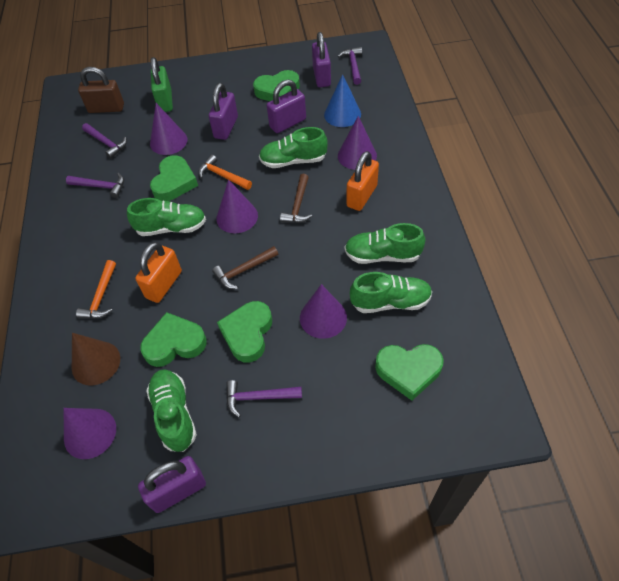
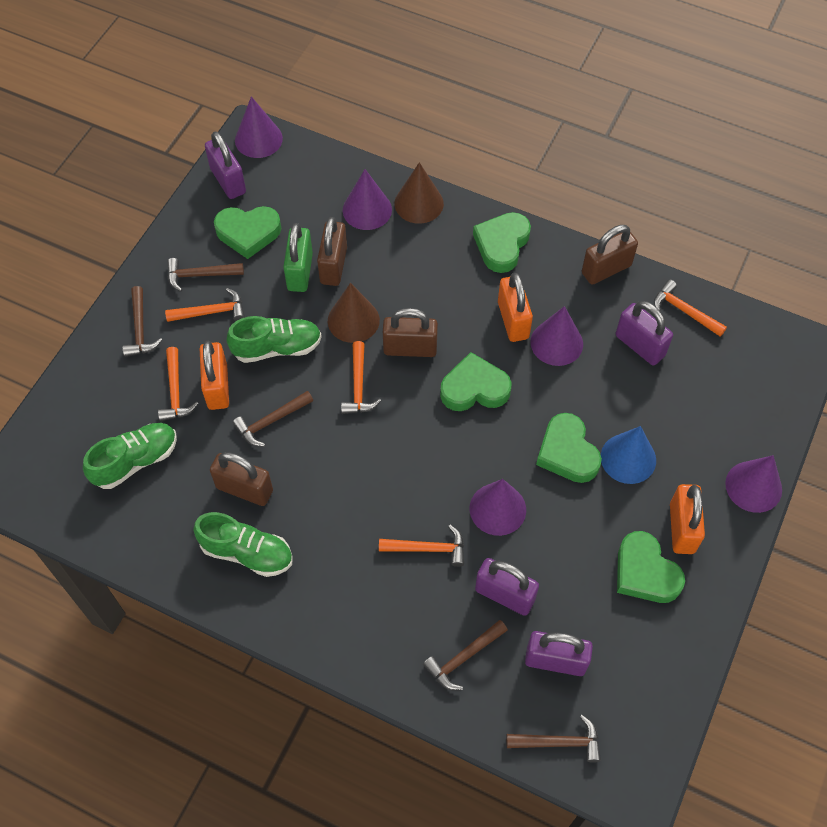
brown cone: 1 -> 2
brown hammer: 2 -> 5
brown padlock: 1 -> 4
green shoe: 5 -> 3
orange hammer: 2 -> 5
orange padlock: 2 -> 3
purple hammer: 4 -> 0

